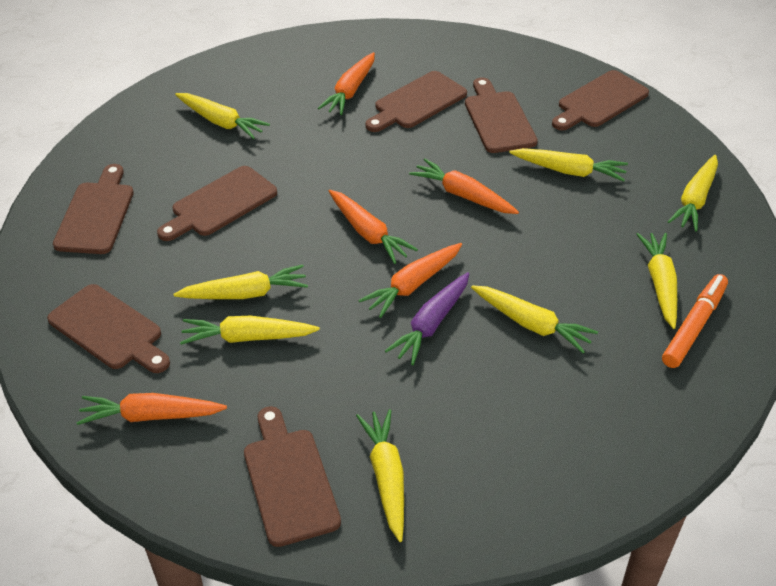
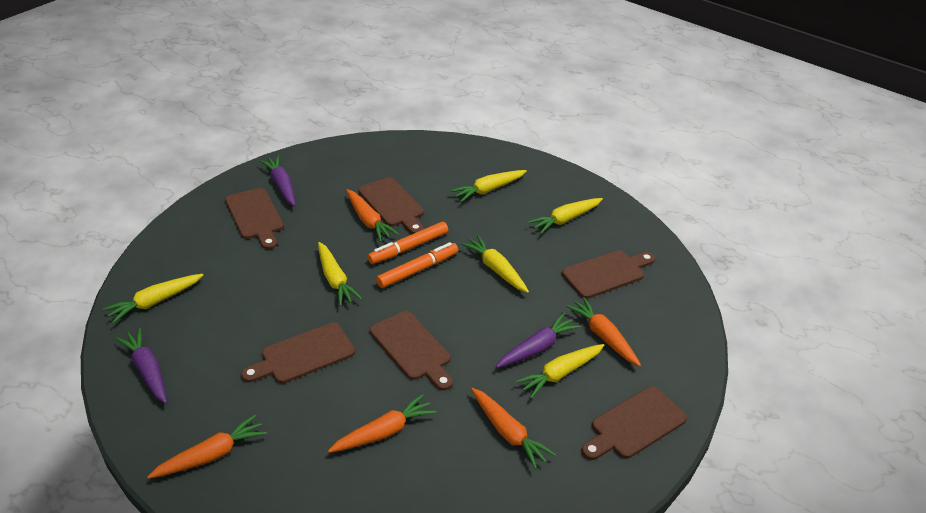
brown cutting board: 7 -> 6
orange marker: 1 -> 2
purple carrot: 1 -> 3
yellow carrot: 8 -> 6

